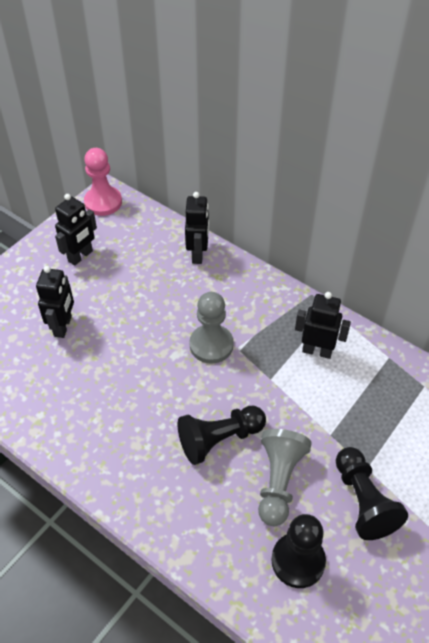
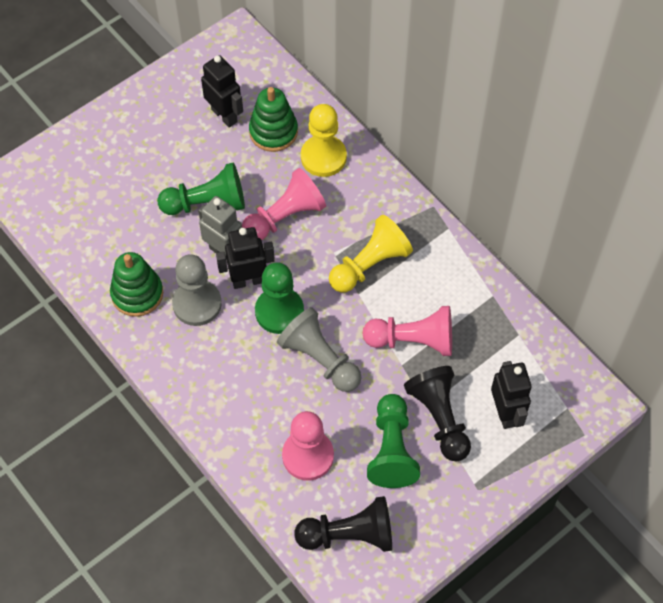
black pawn: 3 -> 2
black robot: 4 -> 3
green pawn: 0 -> 3
green stacking toy: 0 -> 2
grey robot: 0 -> 1
pink pawn: 1 -> 3
yellow pawn: 0 -> 2

